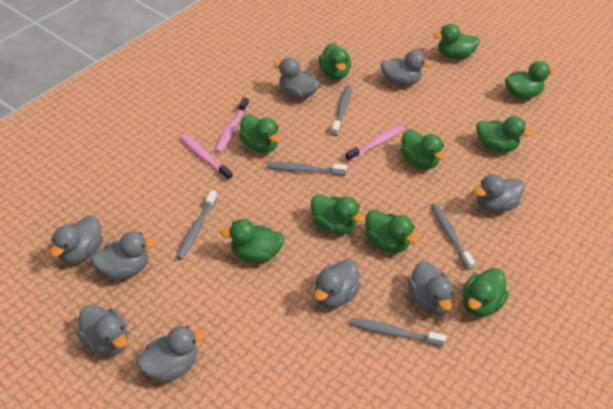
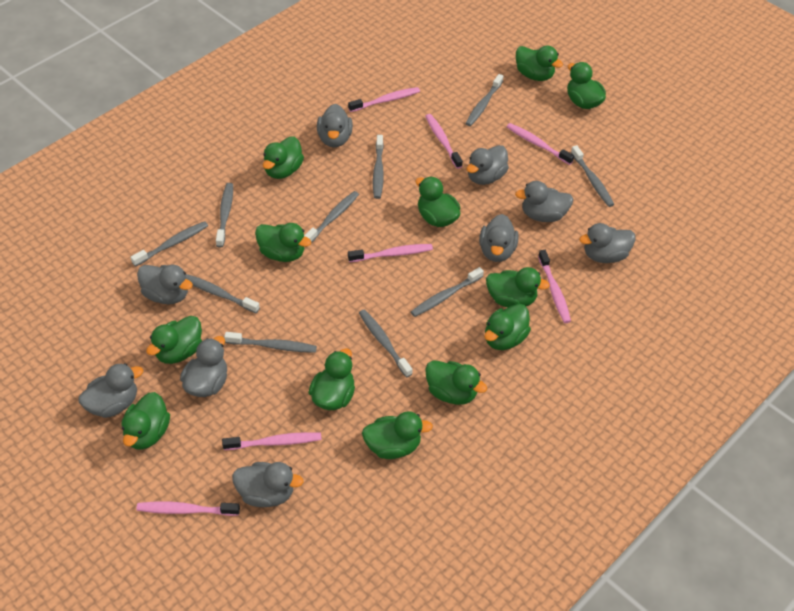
green duck: 10 -> 12
grey toothbrush: 5 -> 10
pink toothbrush: 3 -> 7

